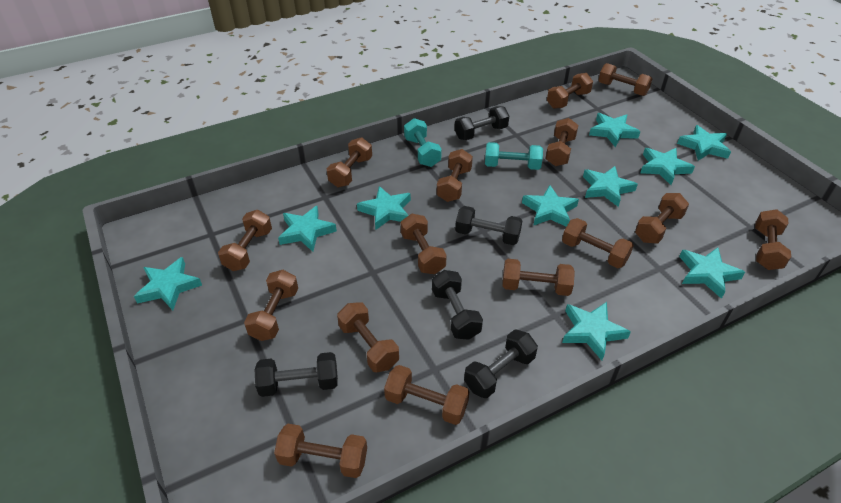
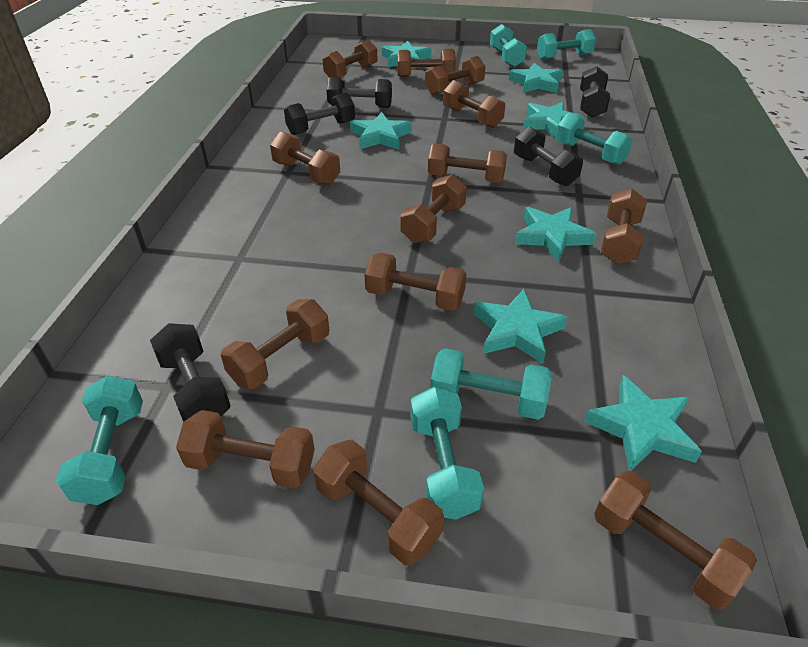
brown dumbbell: 15 -> 13
turquoise dumbbell: 2 -> 6
turquoise star: 10 -> 7

